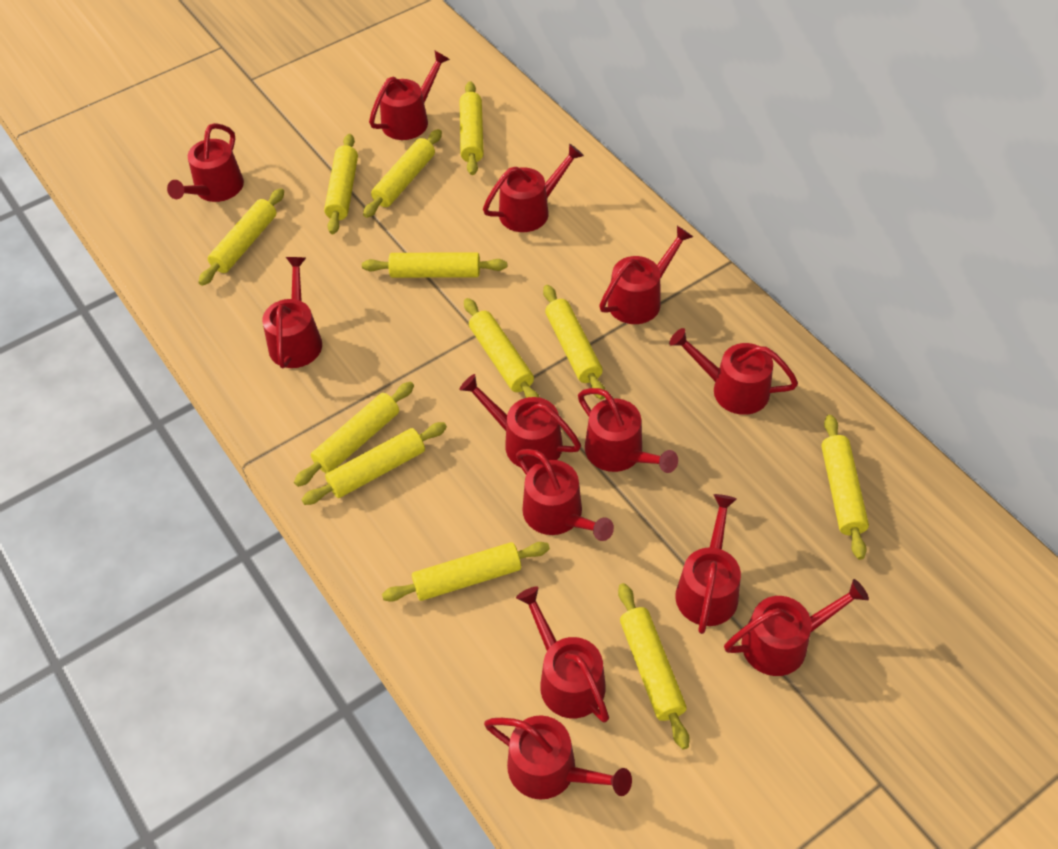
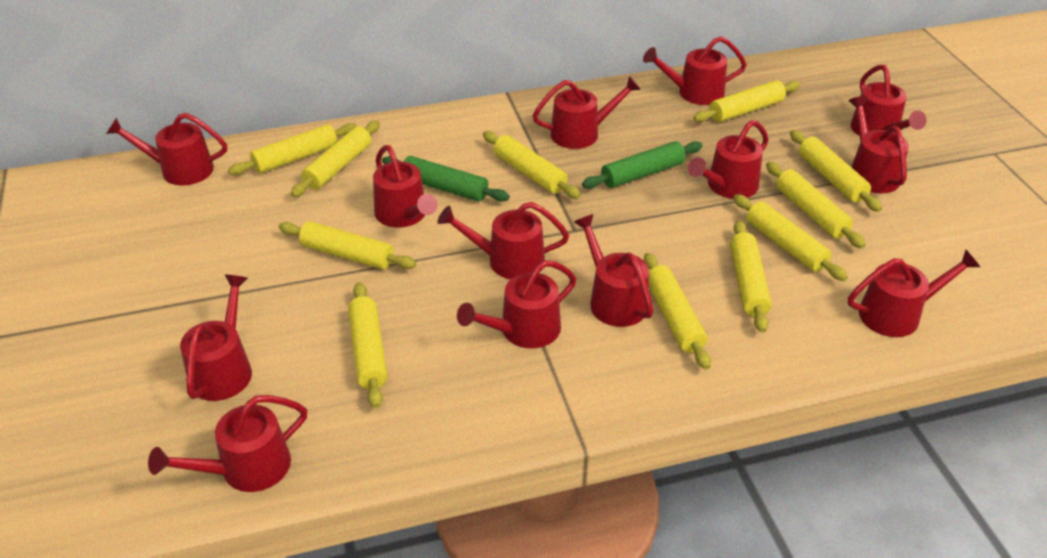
green rolling pin: 0 -> 2
yellow rolling pin: 12 -> 11

